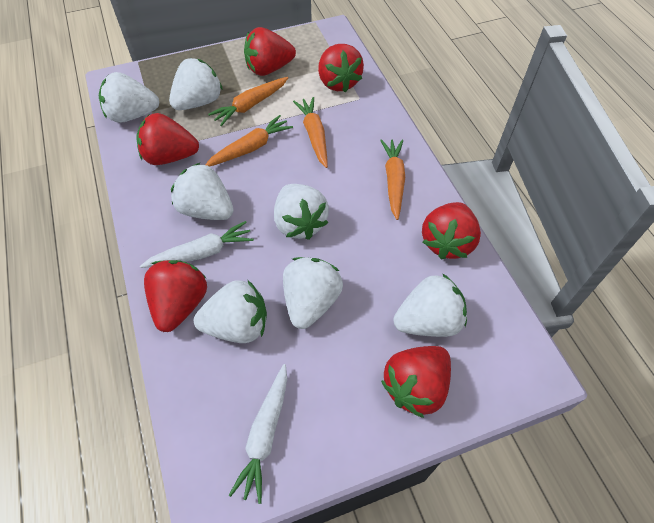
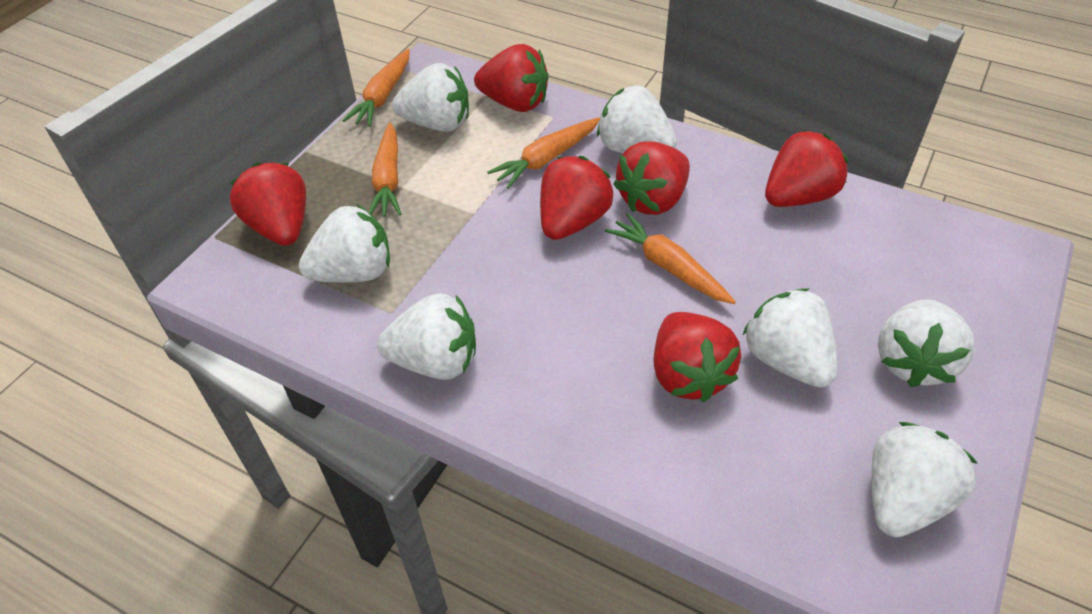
white carrot: 2 -> 0

